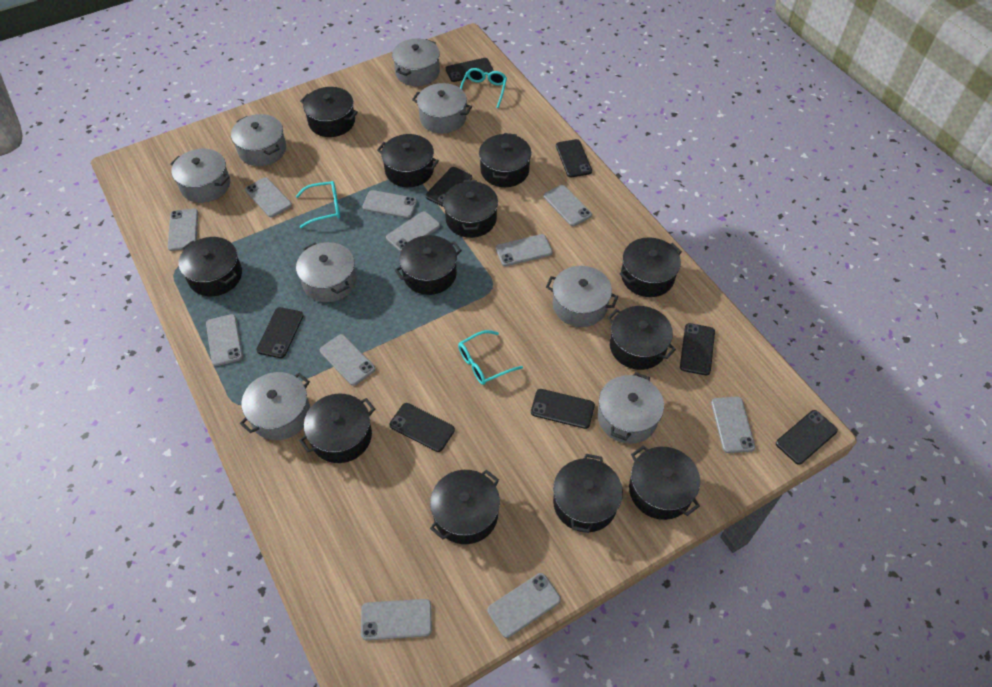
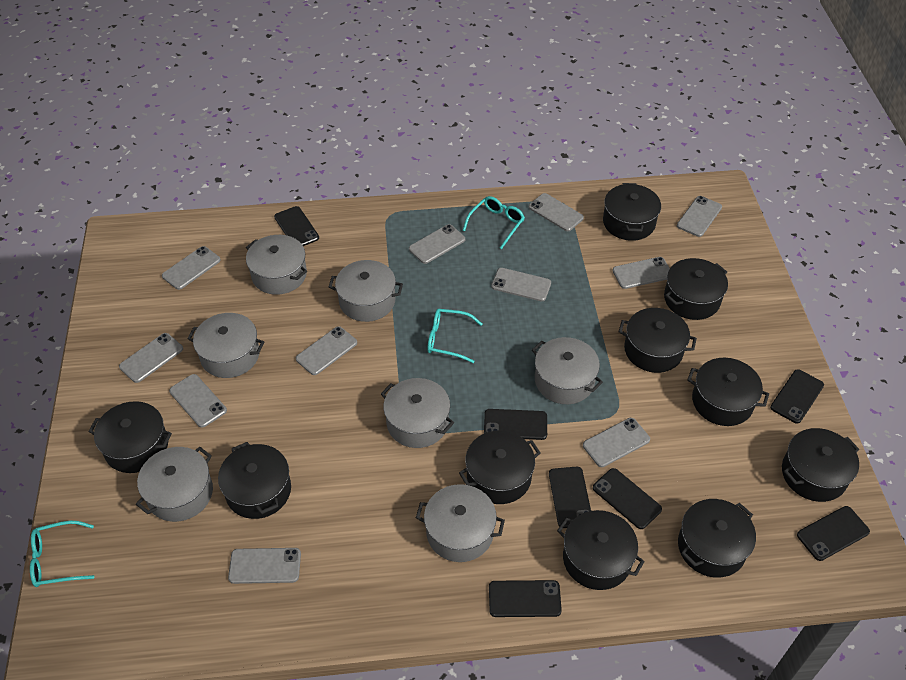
black phone: 8 -> 7
black pot: 12 -> 10
grey pot: 8 -> 7

